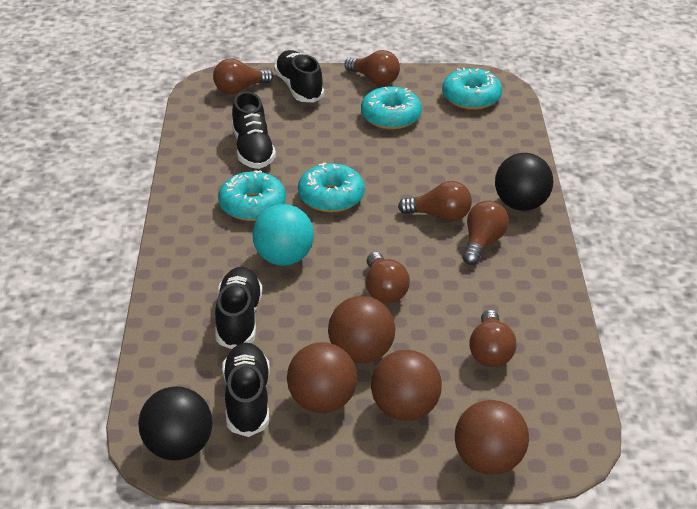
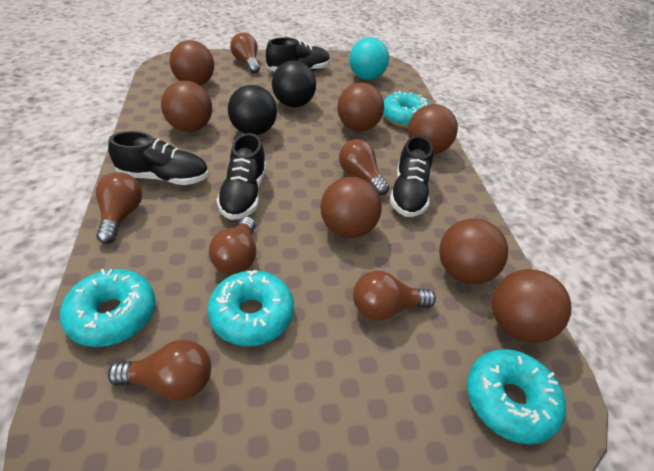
brown ball: 4 -> 7

